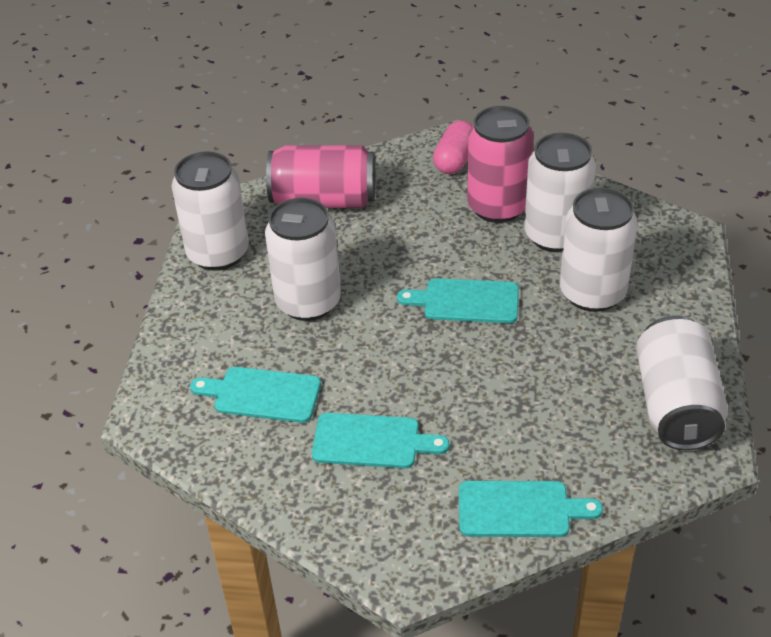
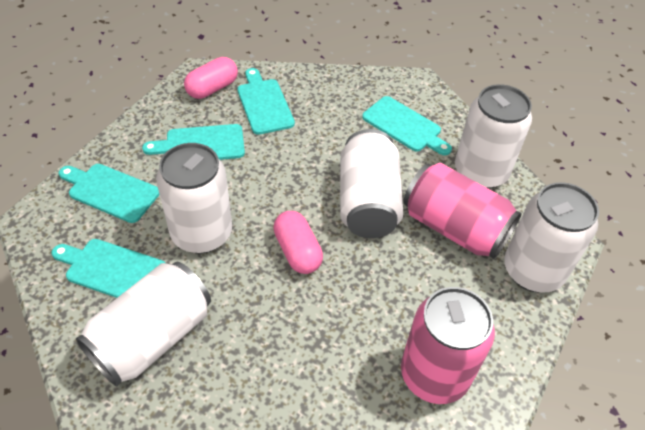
pink capsule: 1 -> 2
turquoise cutting board: 4 -> 5

